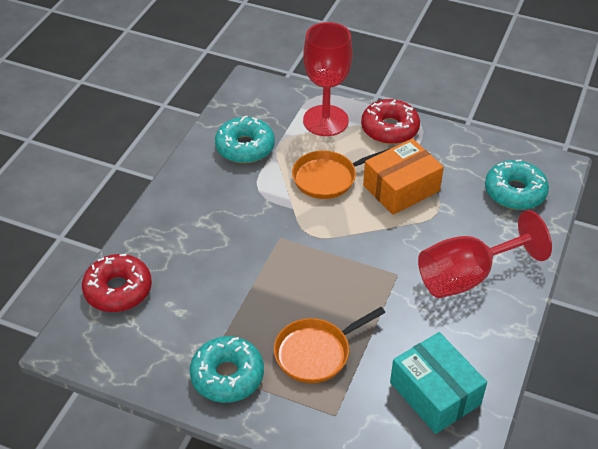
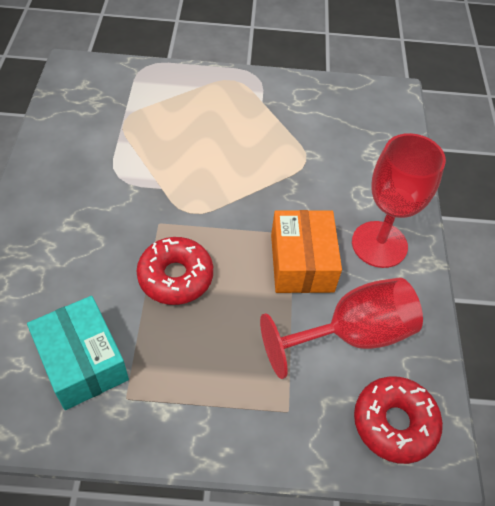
orange pan: 2 -> 0
turquoise donut: 3 -> 0

